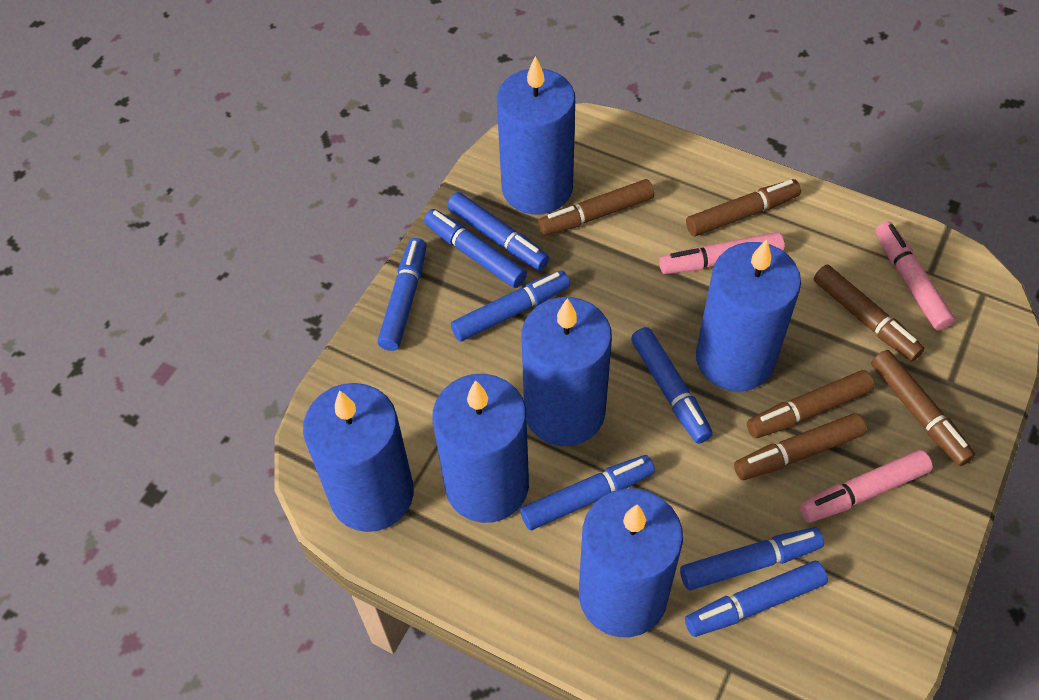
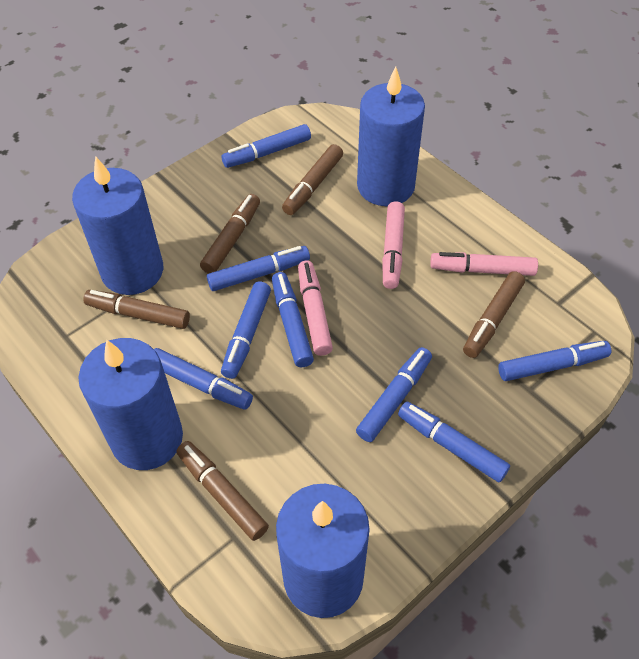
blue candle: 6 -> 4
brown marker: 6 -> 5

